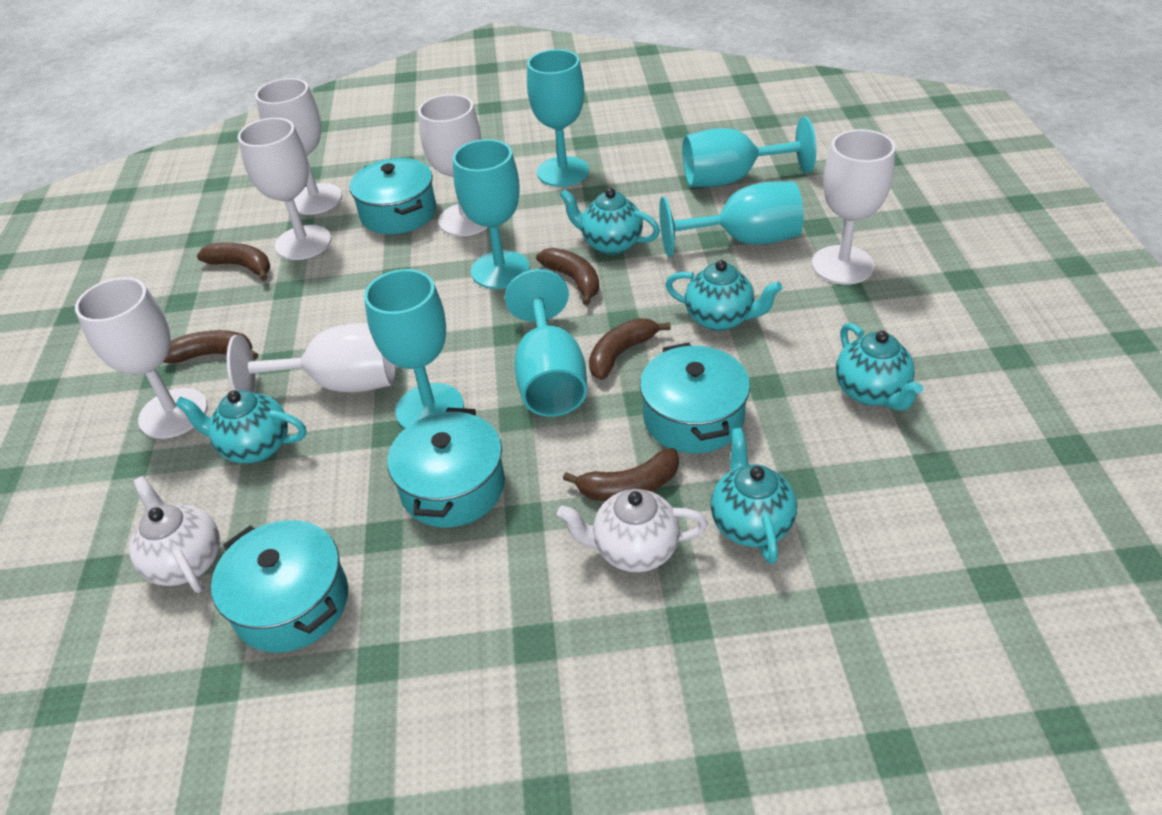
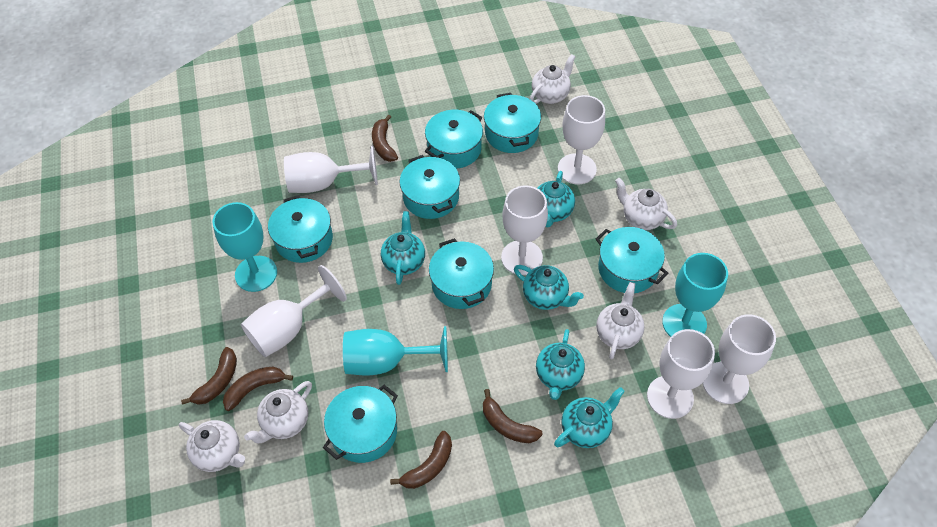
turquoise goblet: 6 -> 3
turquoise pot: 4 -> 7
white teapot: 2 -> 5

